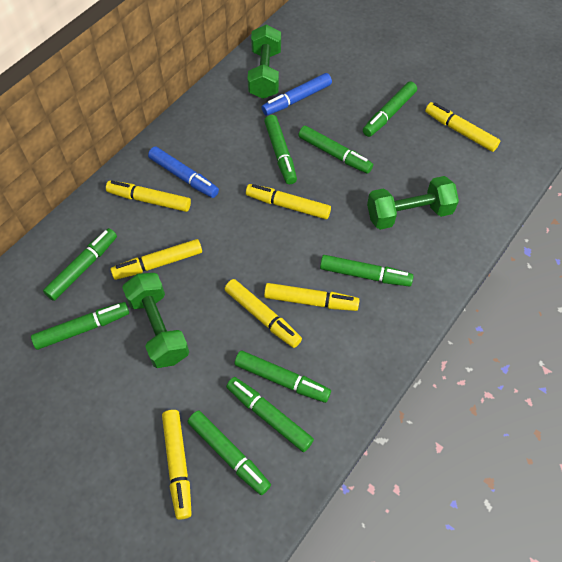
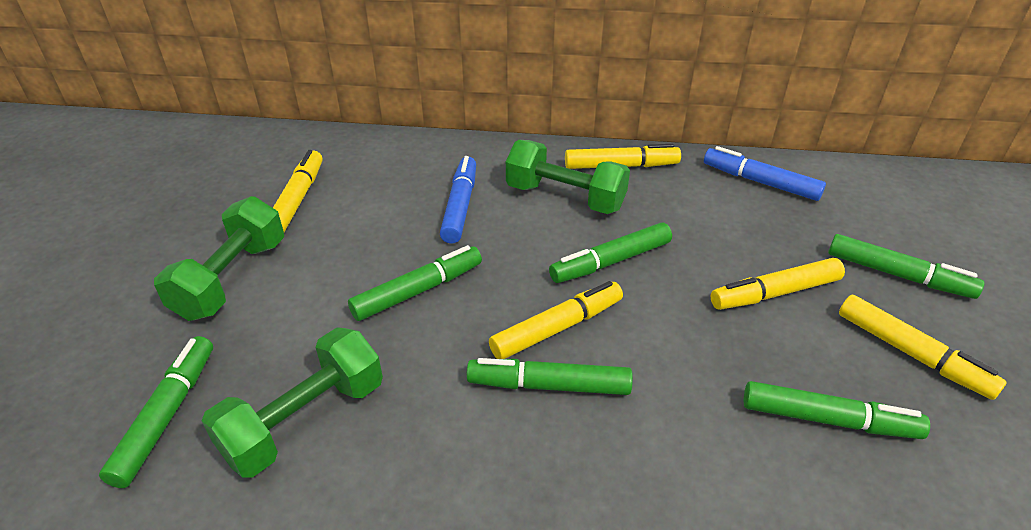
green marker: 9 -> 6
yellow marker: 7 -> 5

